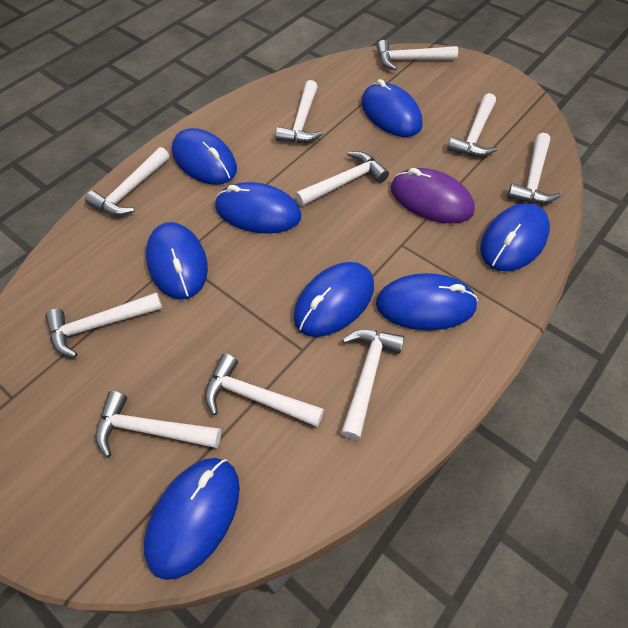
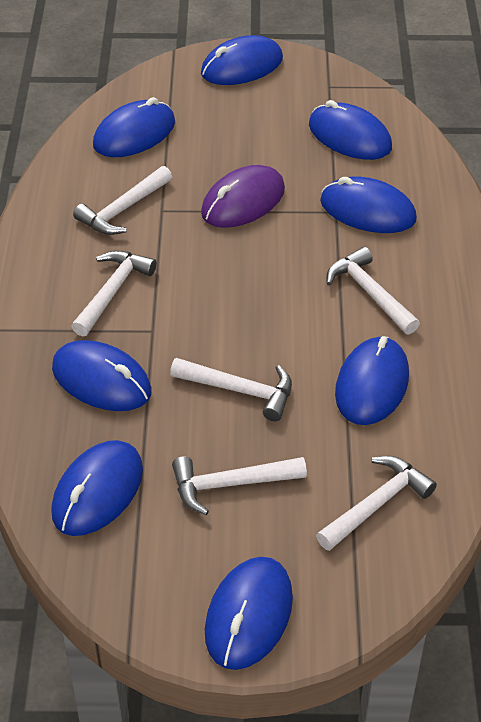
white hammer: 10 -> 6

